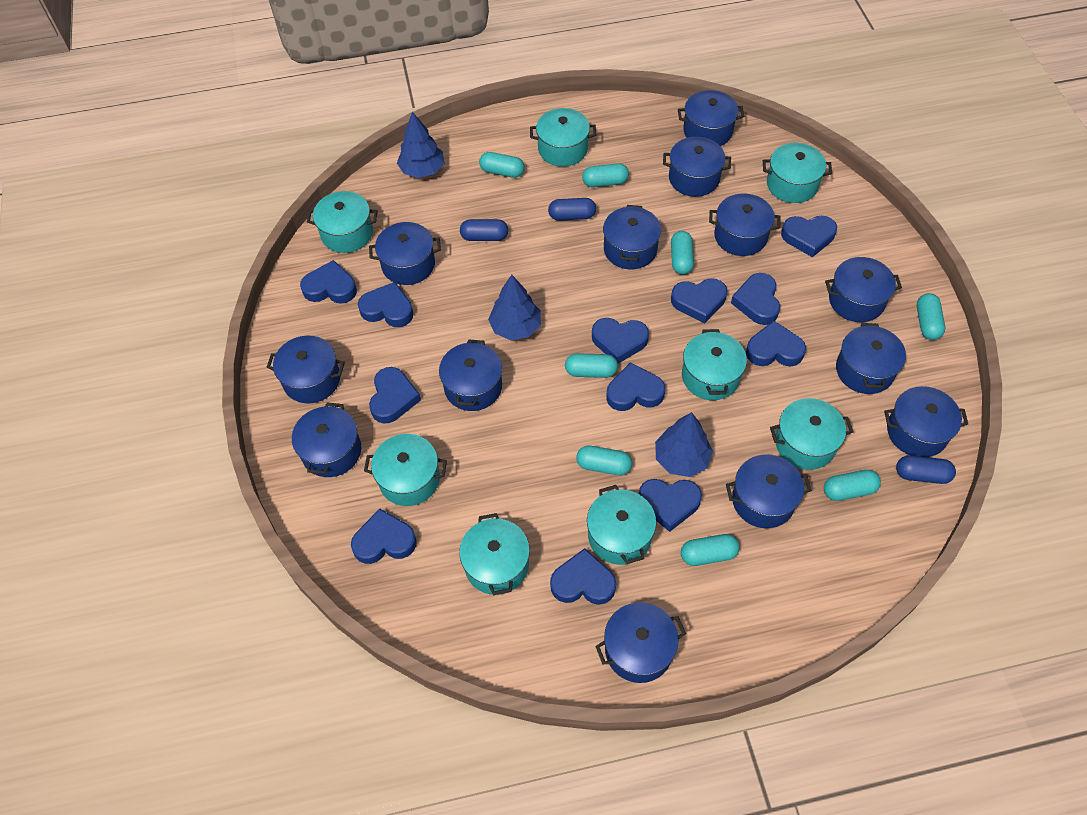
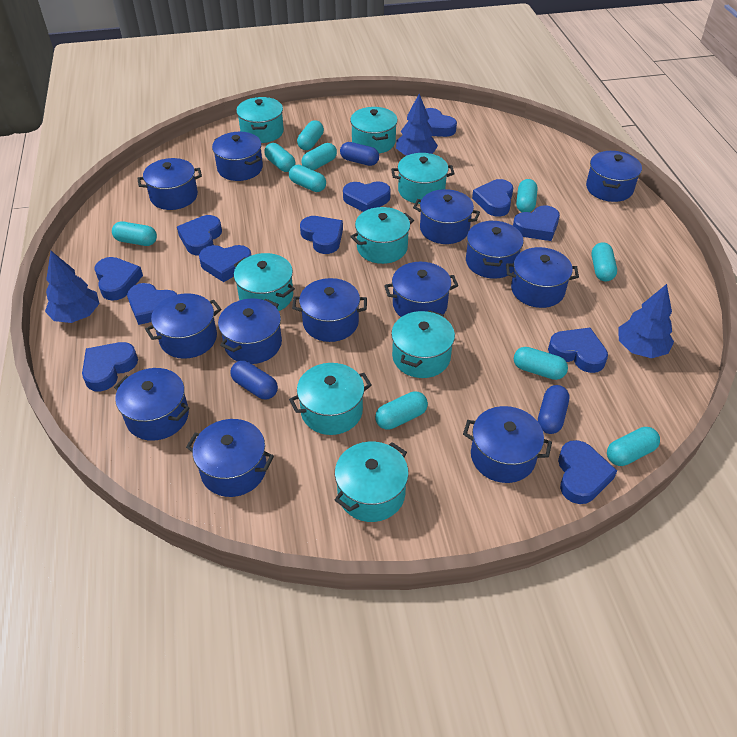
turquoise capsule: 8 -> 10

